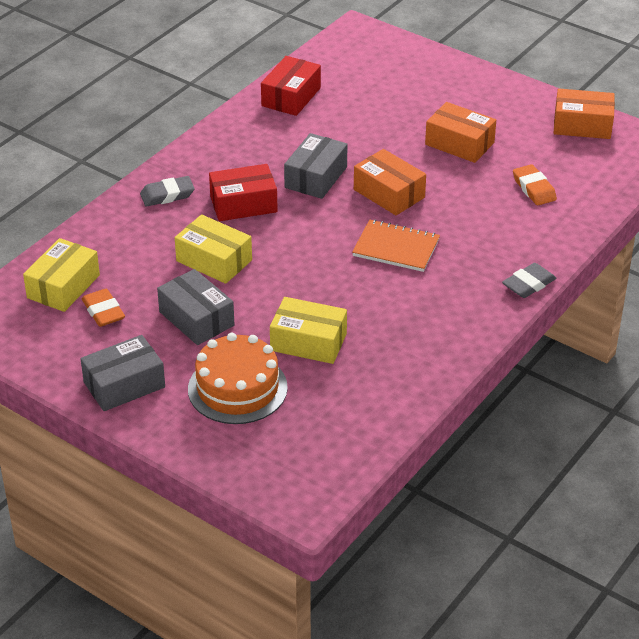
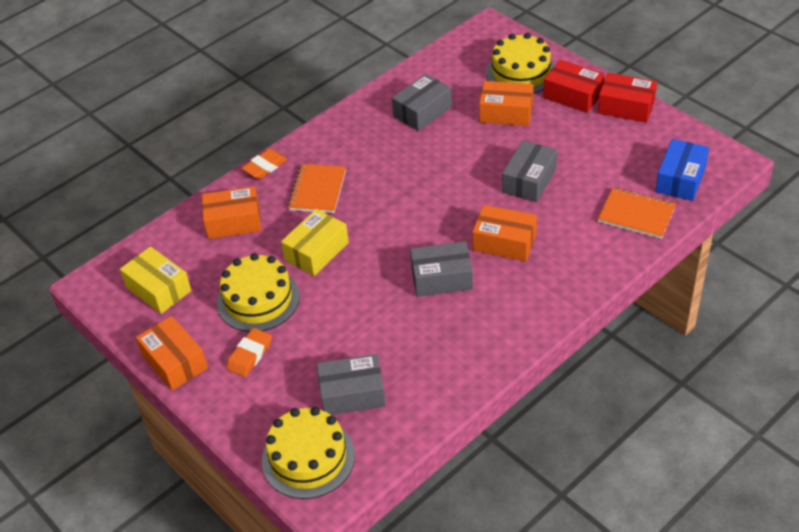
blue box: 0 -> 1
grey box: 3 -> 4
grey eraser: 2 -> 0
orange box: 3 -> 4
orange cake: 1 -> 0
orange notebook: 1 -> 2
yellow box: 3 -> 2
yellow cake: 0 -> 3

